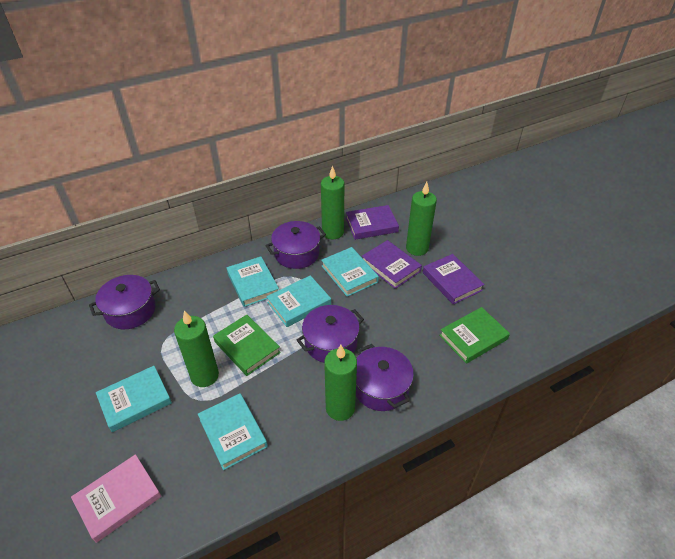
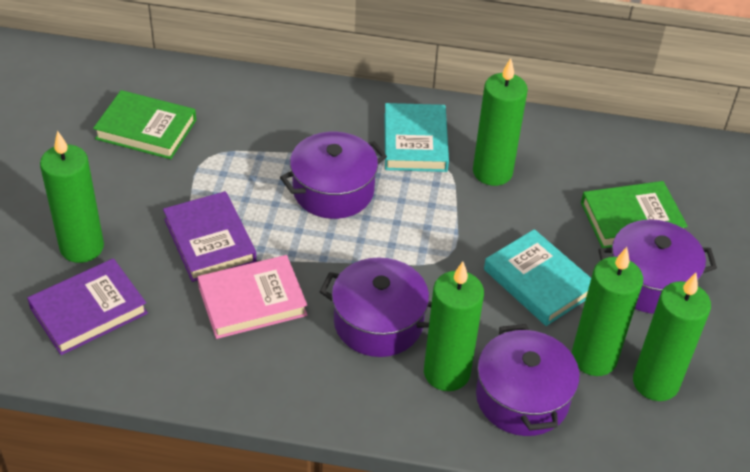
green candle: 4 -> 5
purple book: 3 -> 2
turquoise book: 5 -> 2

